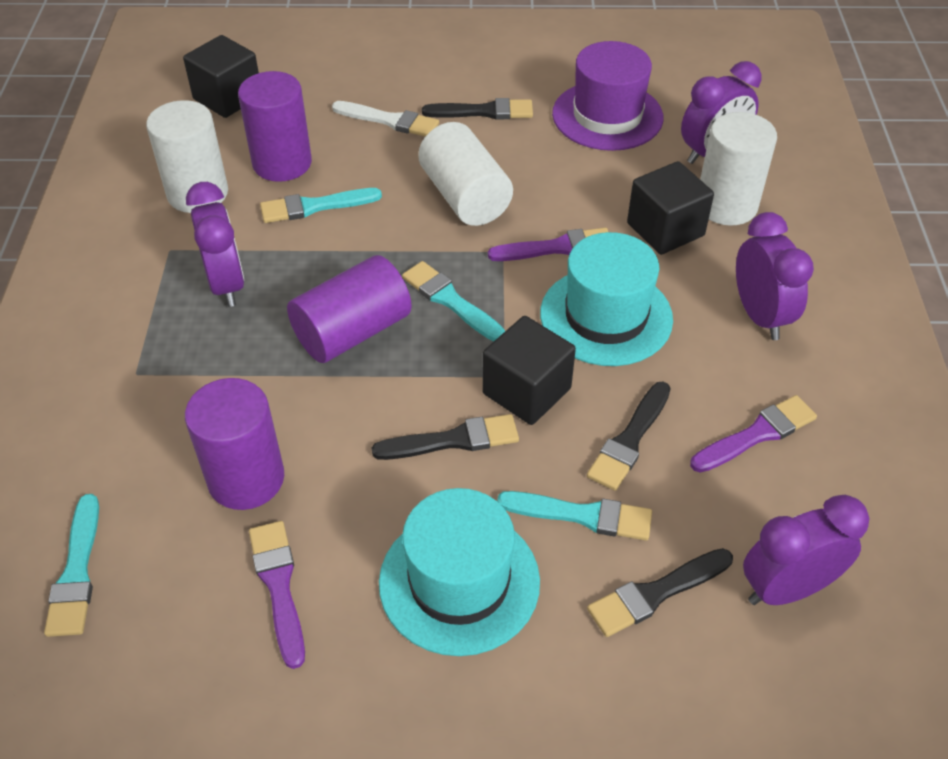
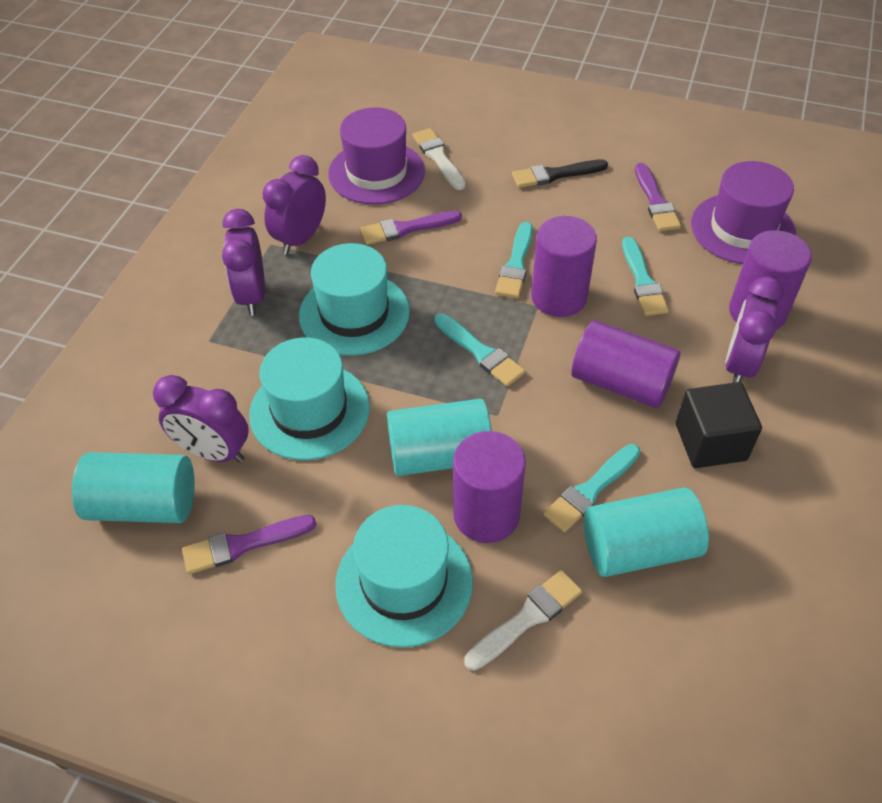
black brush: 4 -> 1
black cube: 3 -> 1
purple cylinder: 3 -> 4
purple hat: 1 -> 2
turquoise cylinder: 0 -> 3
turquoise hat: 2 -> 3
white brush: 1 -> 2
white cylinder: 3 -> 0

